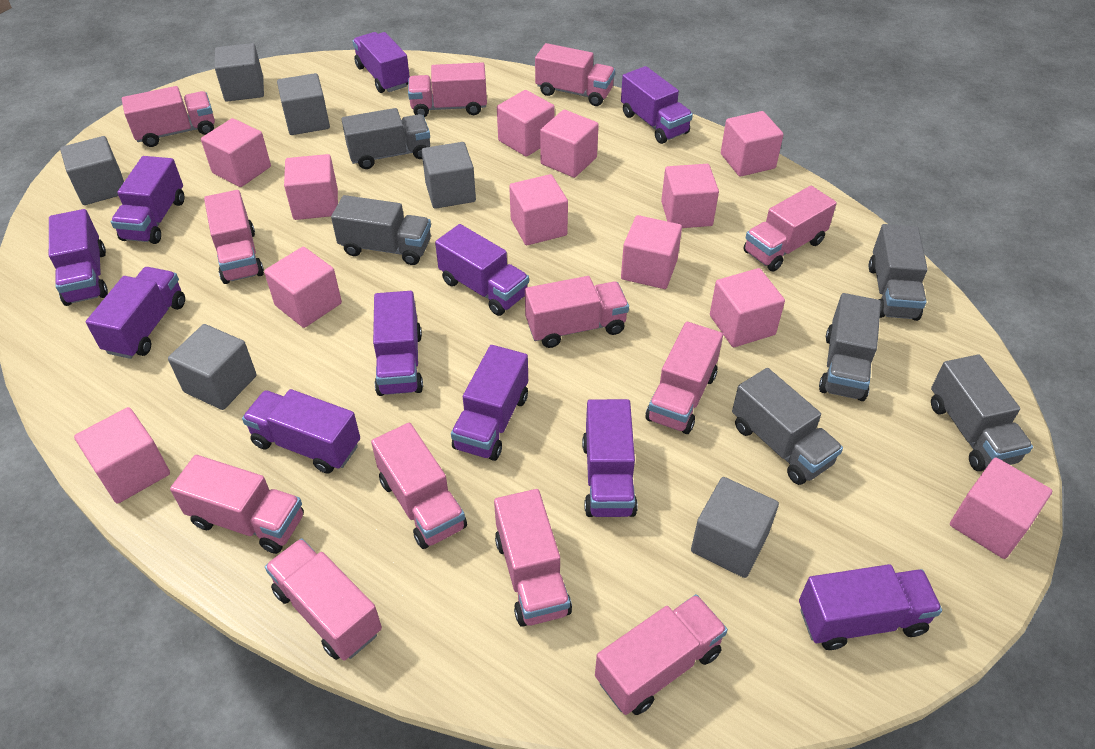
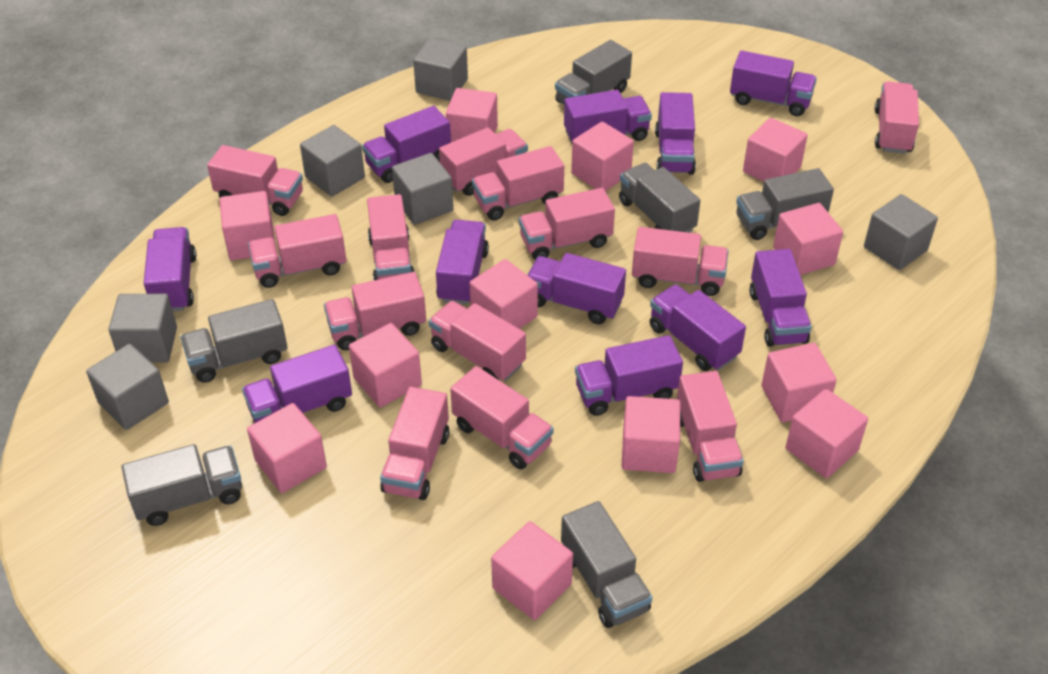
pink truck: 12 -> 13

